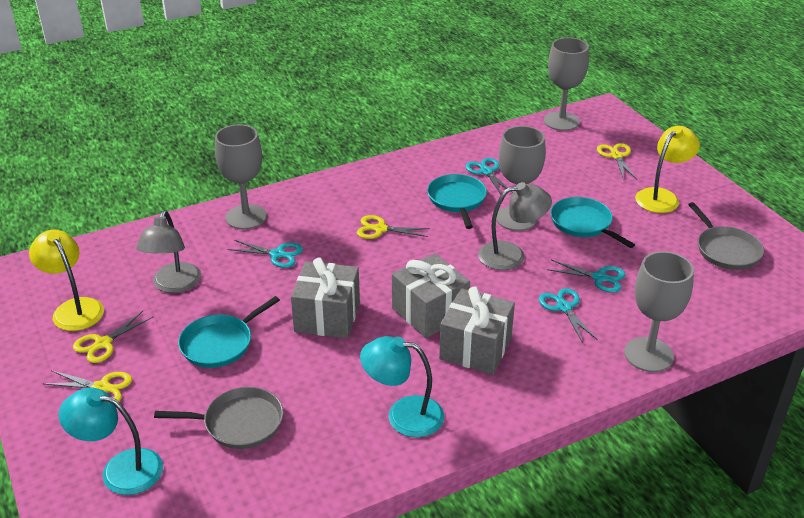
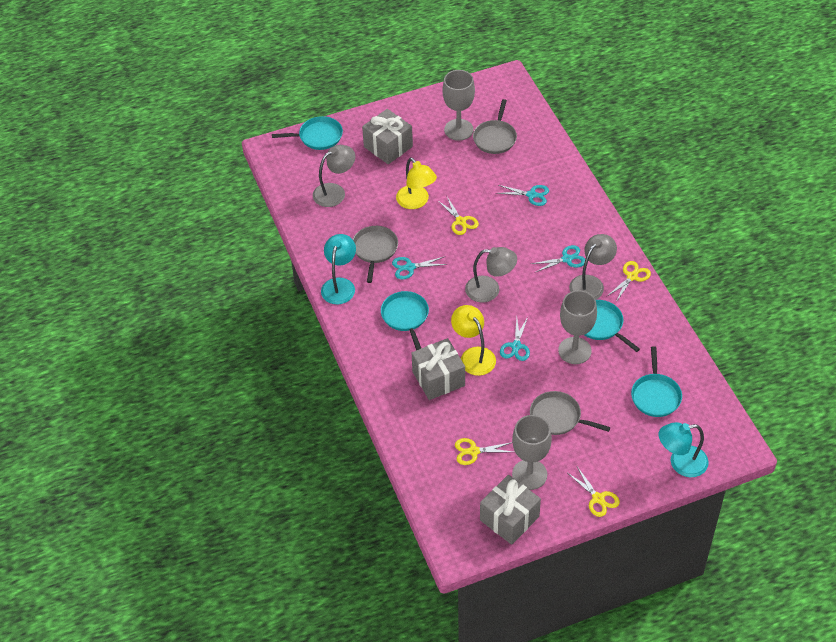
grey goblet: 4 -> 3
grey lamp: 2 -> 3
grey pan: 2 -> 3
turquoise pan: 3 -> 4

